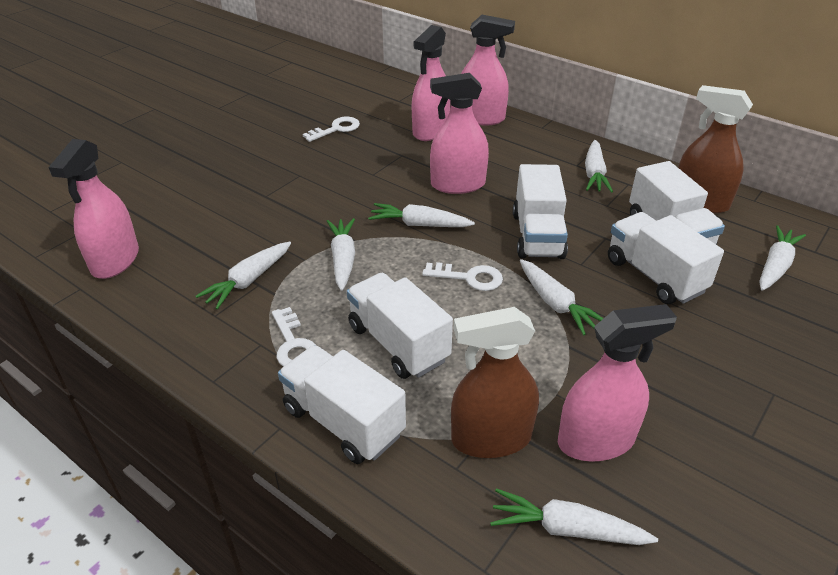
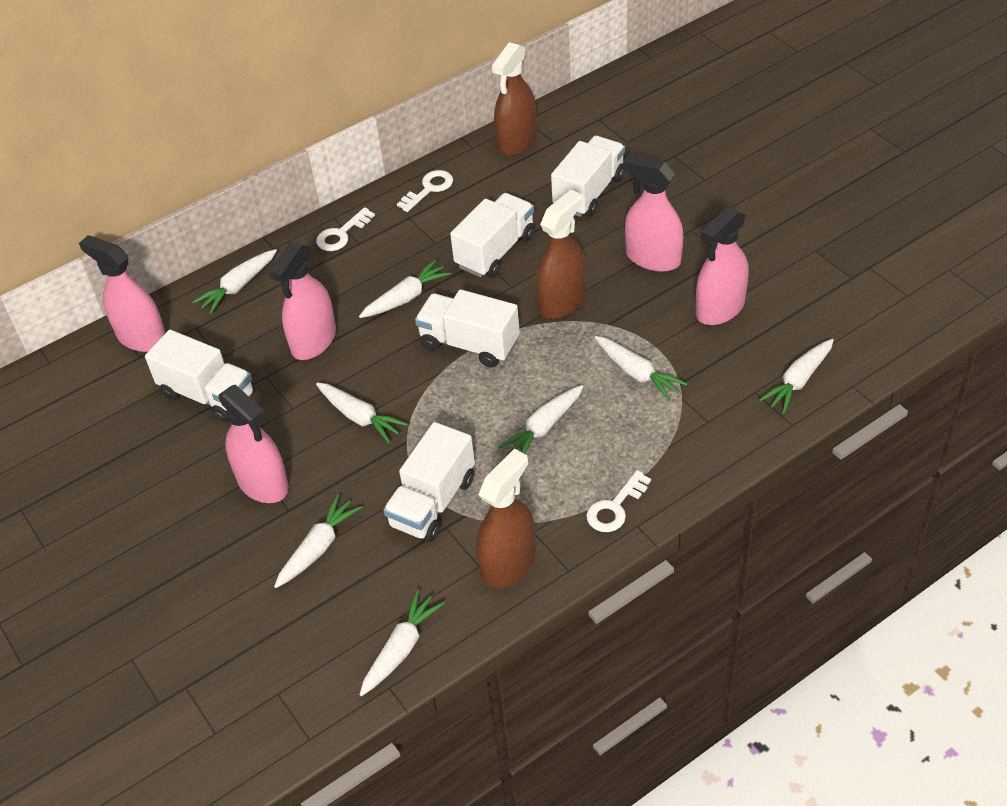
brown spray bottle: 2 -> 3
white carrot: 7 -> 8

